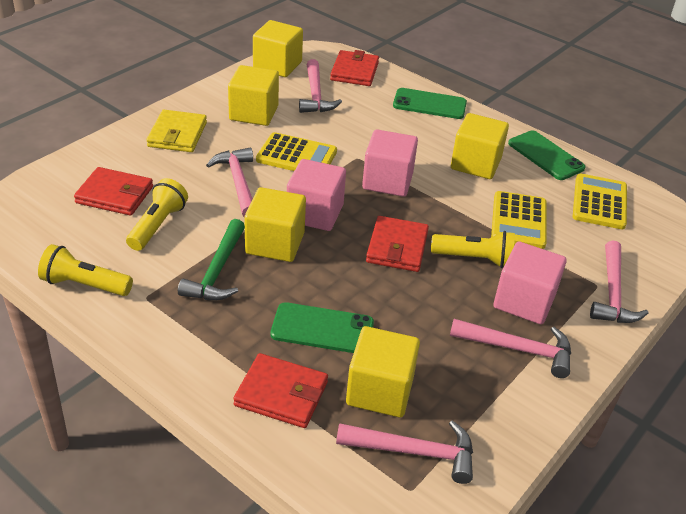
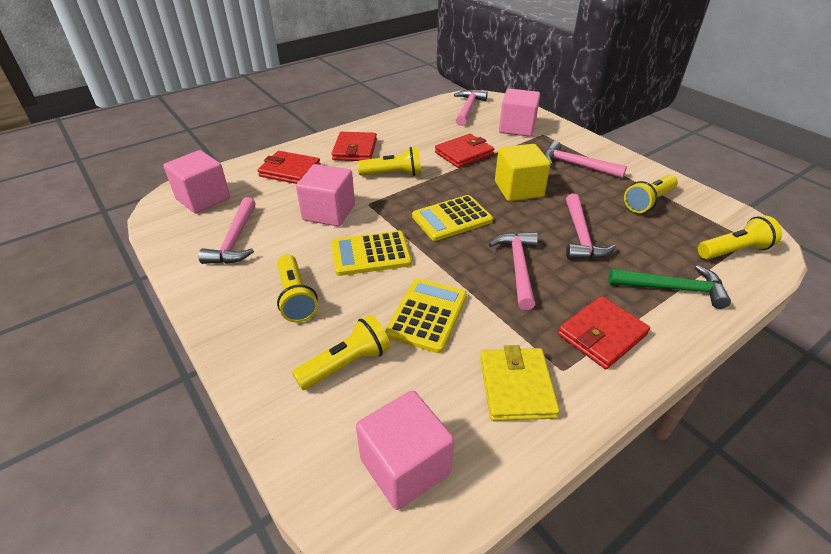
green phone: 3 -> 0
pink cube: 3 -> 4
yellow cube: 5 -> 1
yellow flashlight: 3 -> 5

